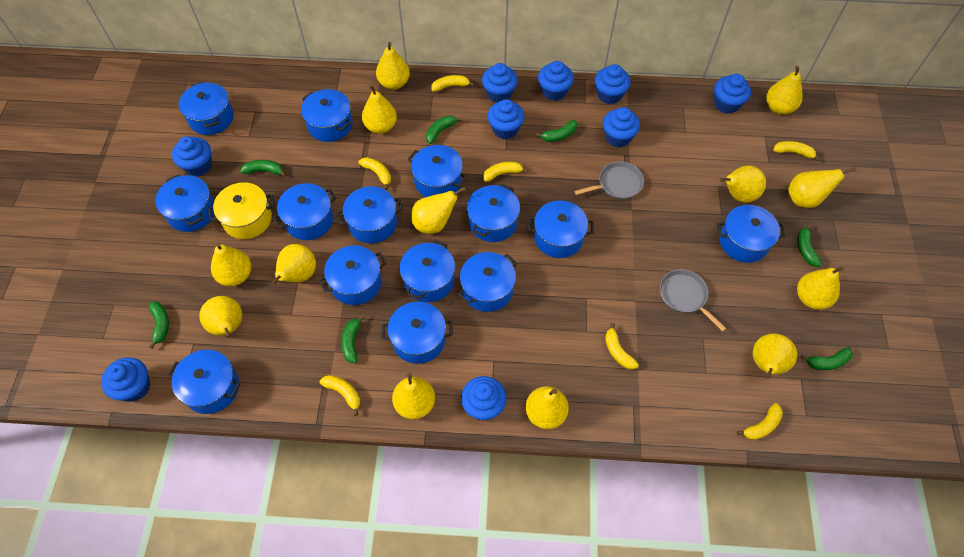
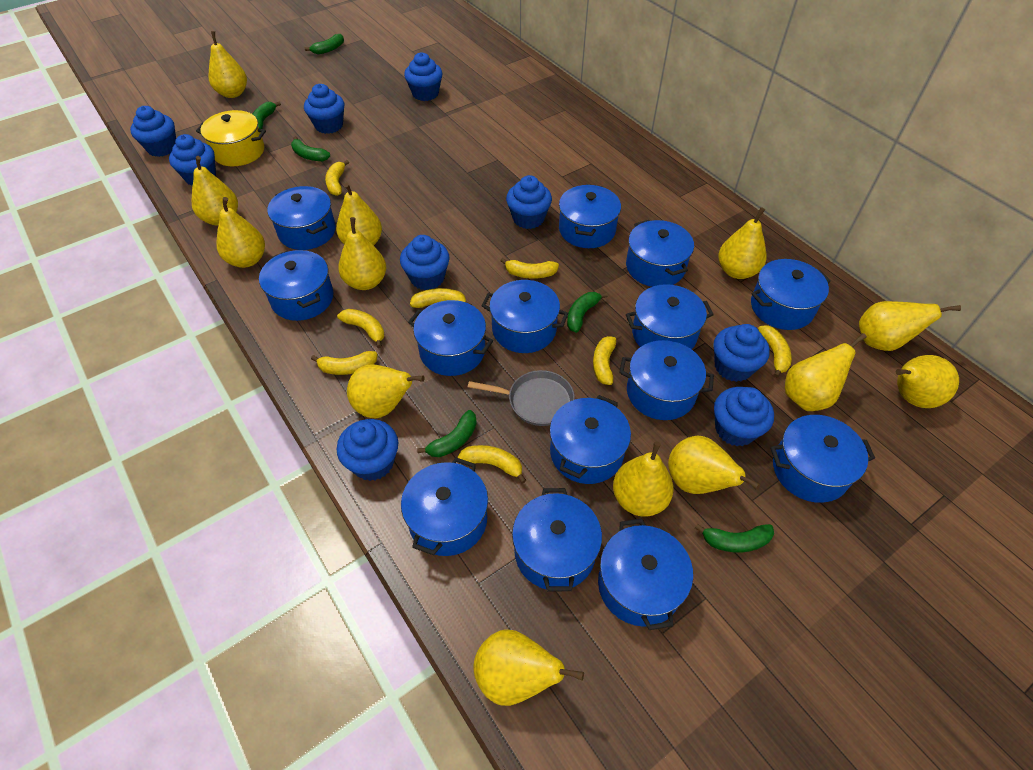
green banana: 7 -> 6
grey pan: 2 -> 1
yellow banana: 7 -> 8

